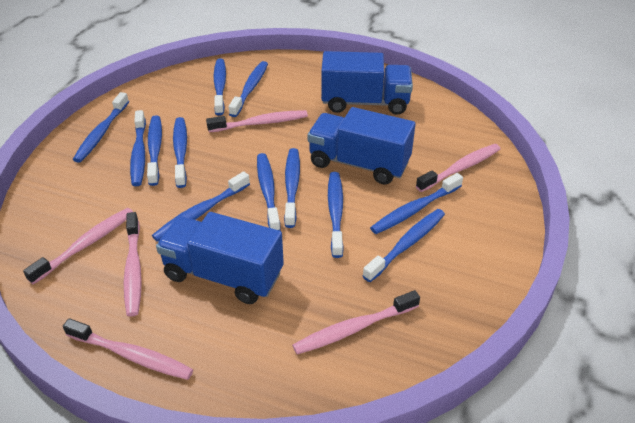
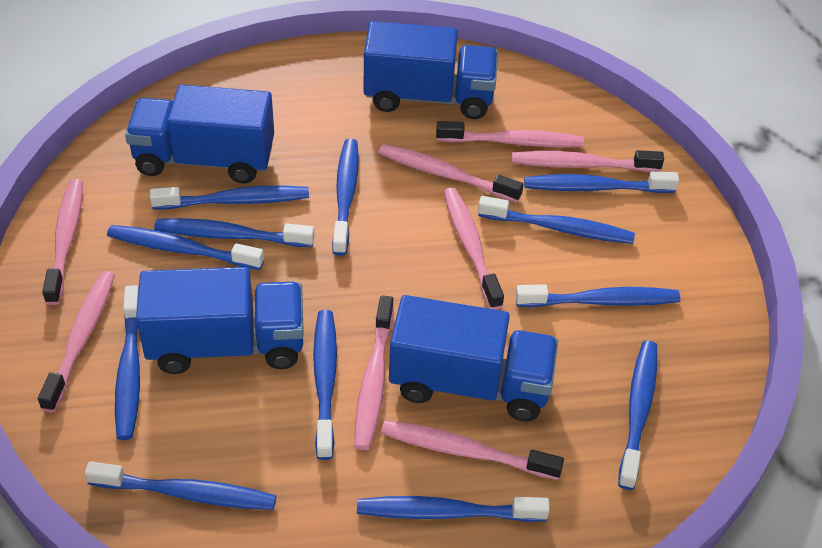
blue truck: 3 -> 4
pink toothbrush: 6 -> 8

